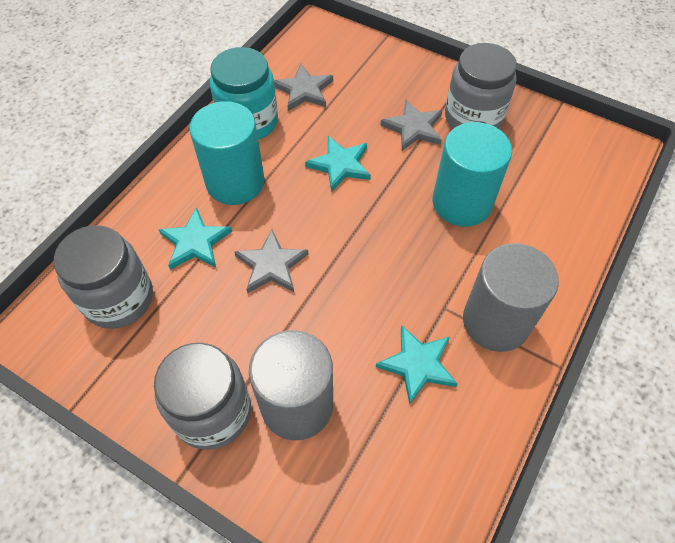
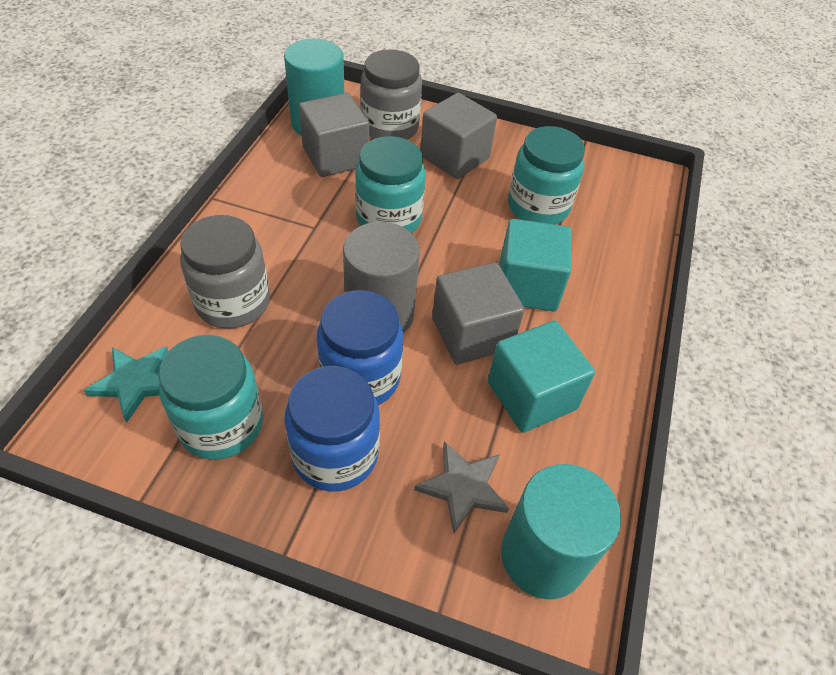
blue jar: 0 -> 2
grey cube: 0 -> 3
grey cylinder: 2 -> 1
grey jar: 3 -> 2
grey star: 3 -> 1
turquoise cube: 0 -> 2
turquoise jar: 1 -> 3
turquoise star: 3 -> 1

